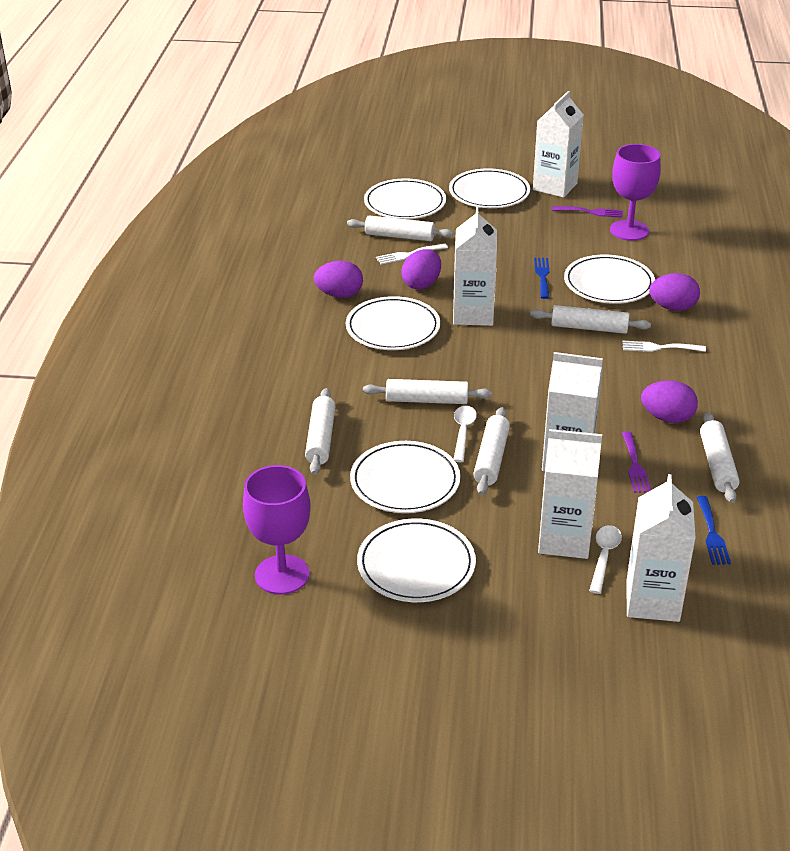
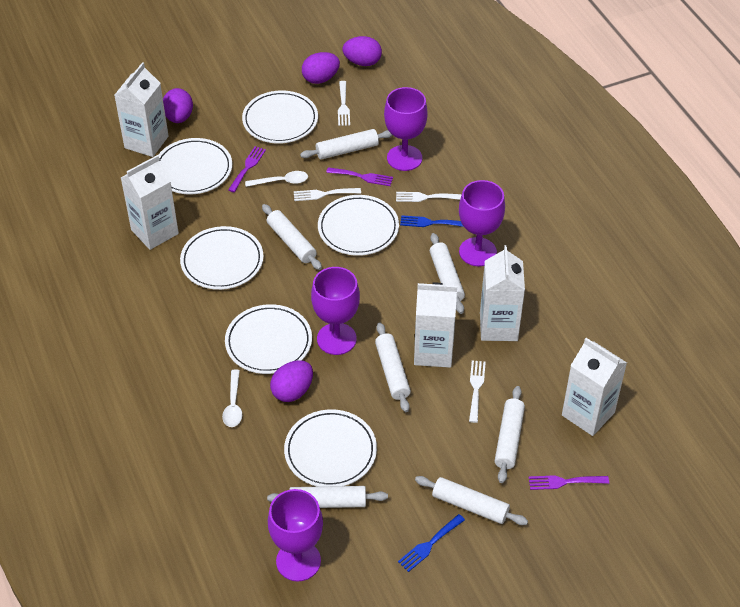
purple fork: 2 -> 3
purple goblet: 2 -> 4
white fork: 2 -> 4
white rolling pin: 6 -> 7

